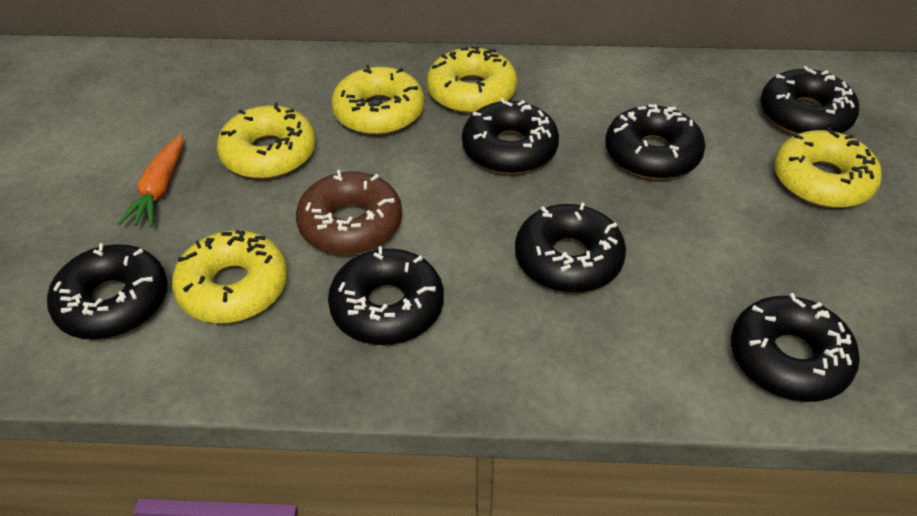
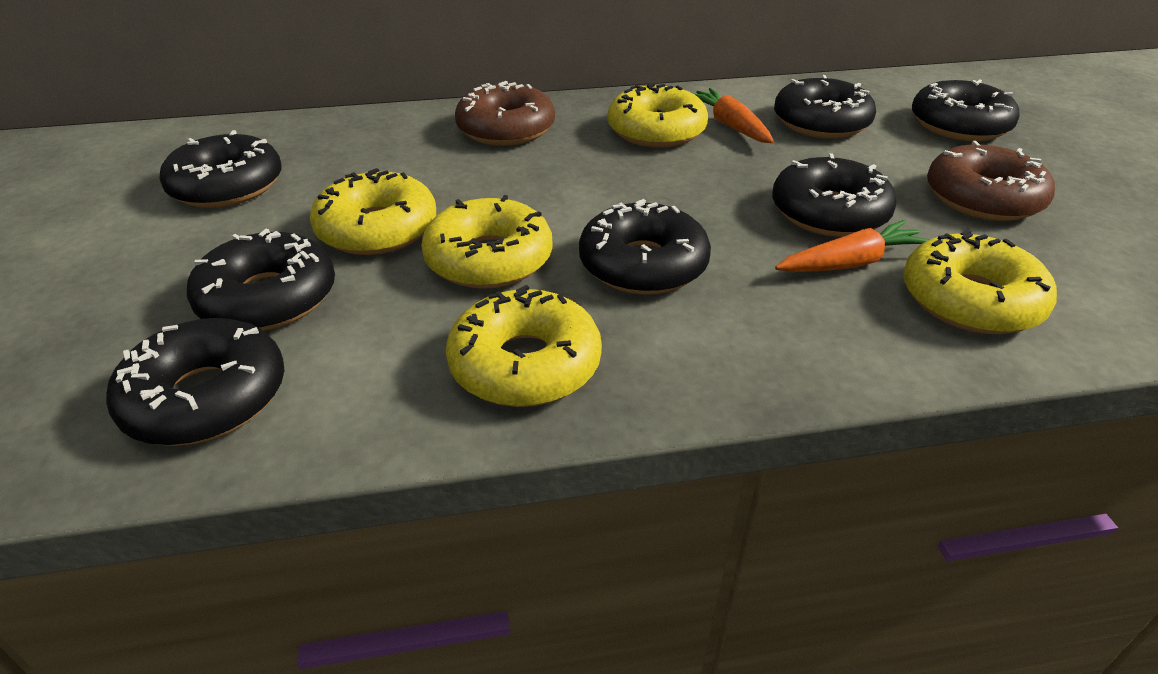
brown donut: 1 -> 2
orange carrot: 1 -> 2

